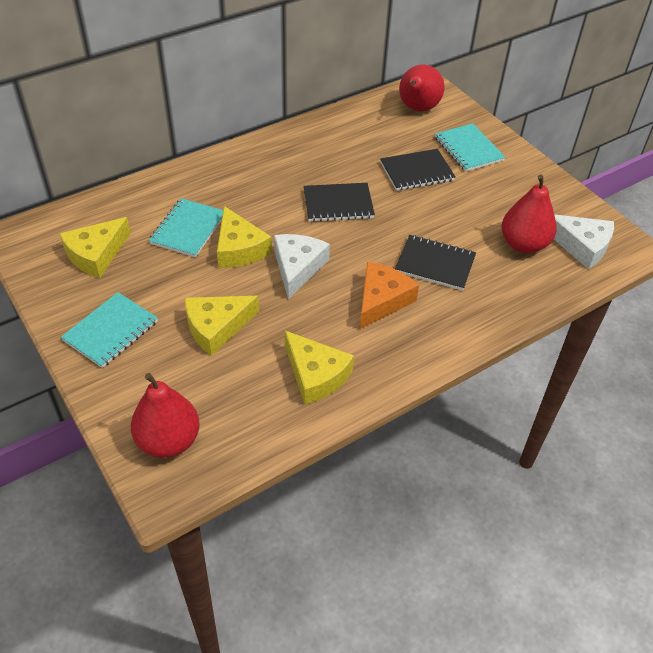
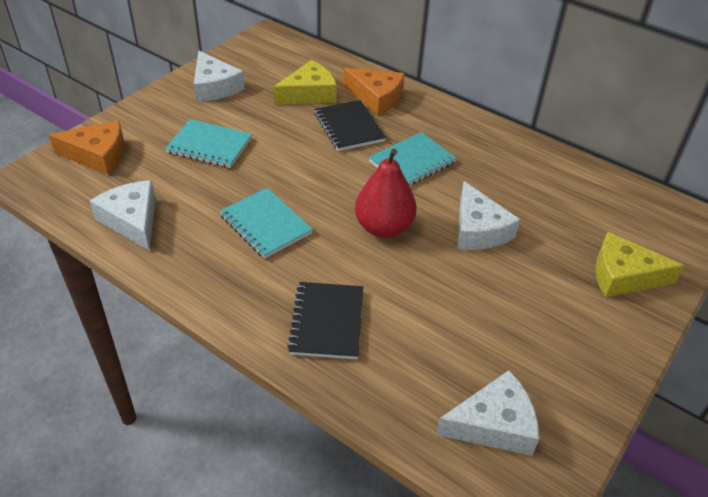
black notebook: 3 -> 2
orange cheese: 1 -> 2
red pear: 3 -> 1
white cheese: 2 -> 4
yellow cheese: 4 -> 2

